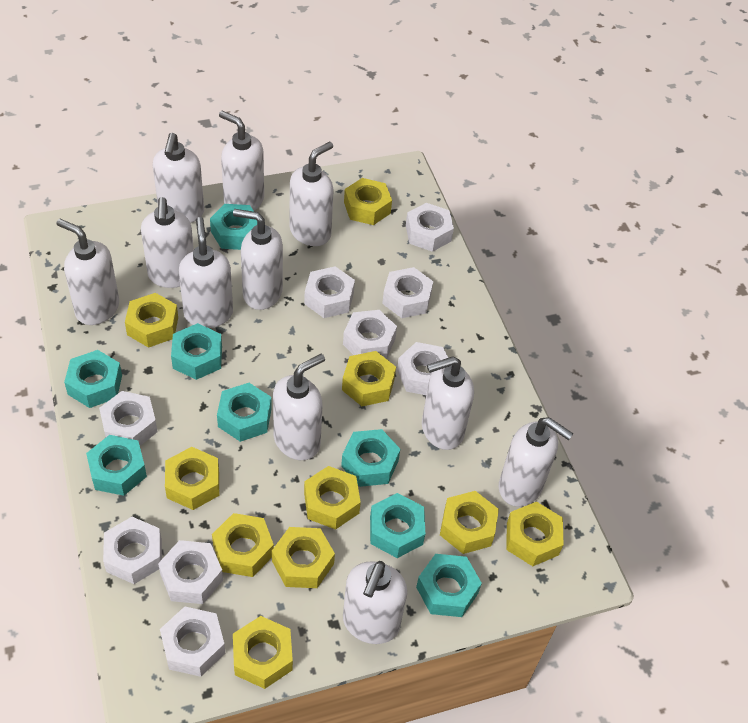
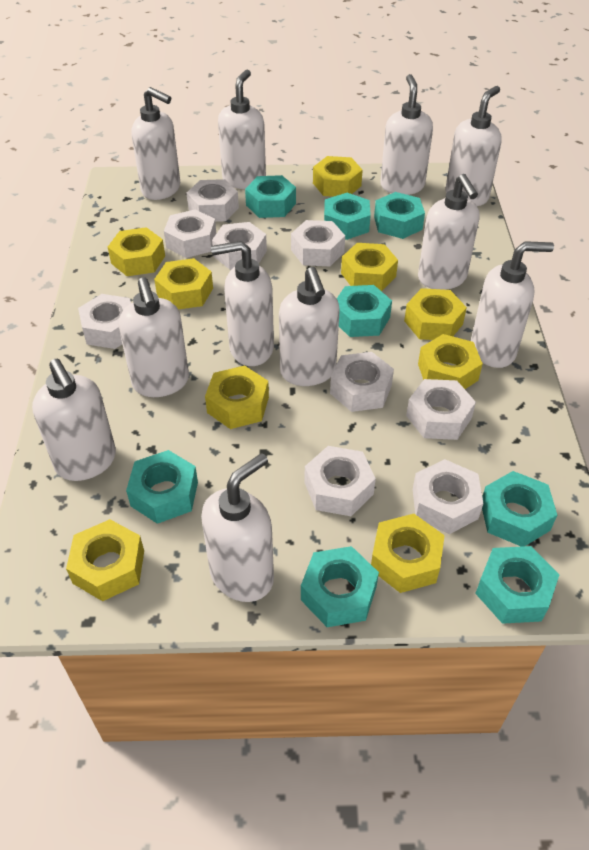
yellow nut: 10 -> 9

